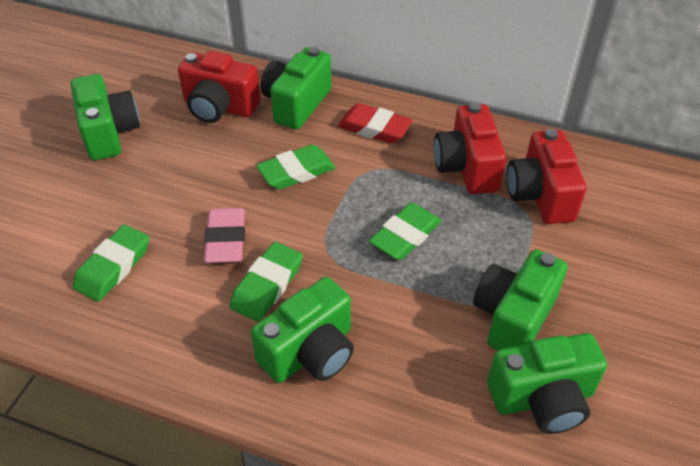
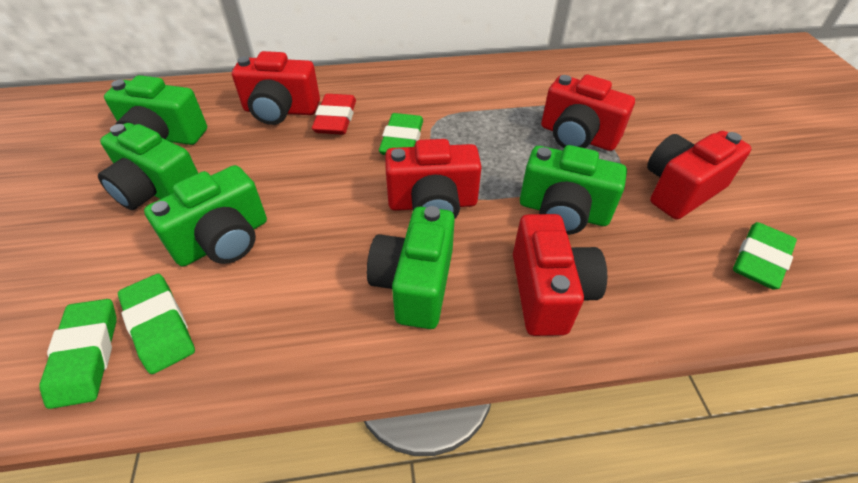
pink eraser: 1 -> 0
red camera: 3 -> 5

